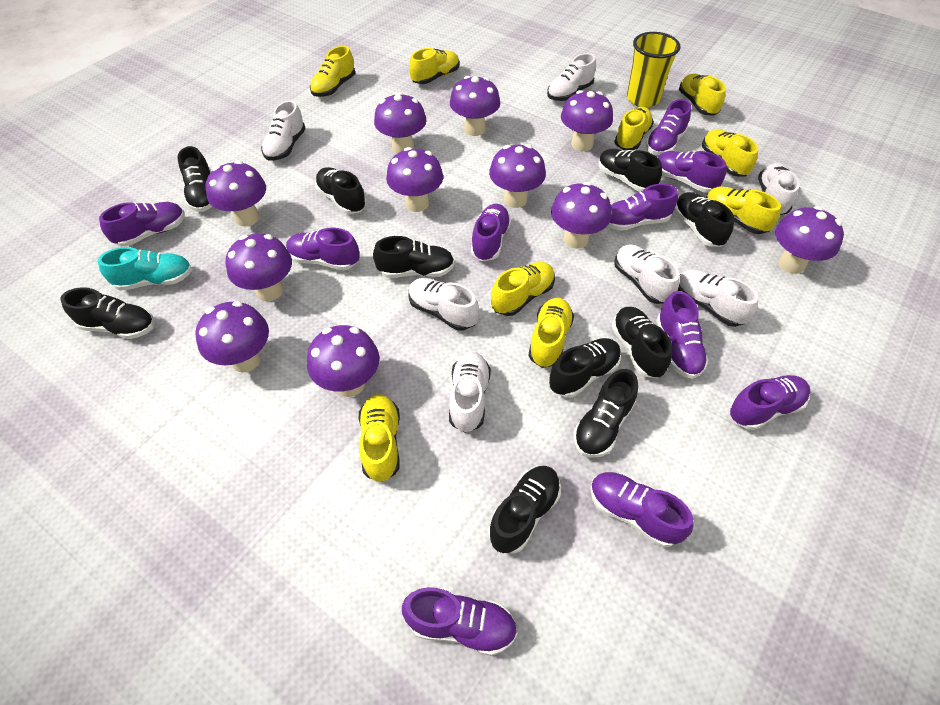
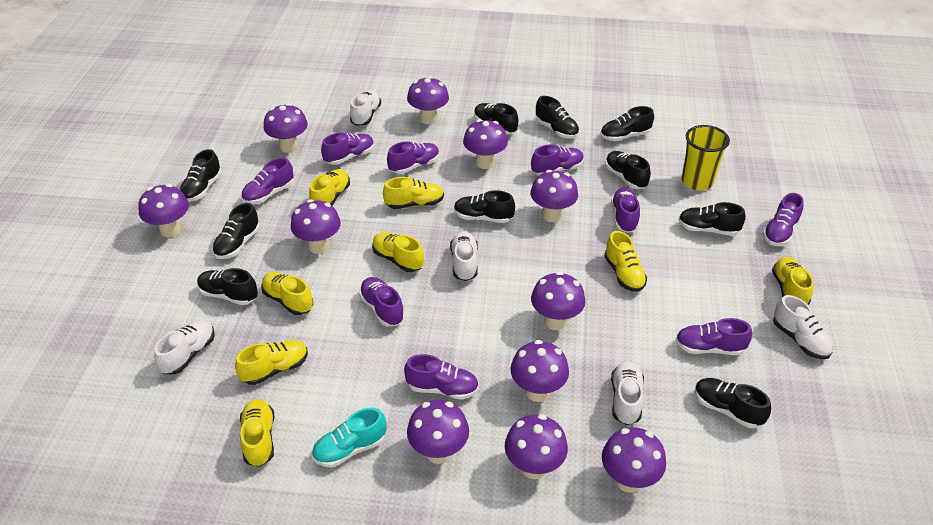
purple shoe: 10 -> 9
white shoe: 7 -> 5
yellow shoe: 9 -> 8

